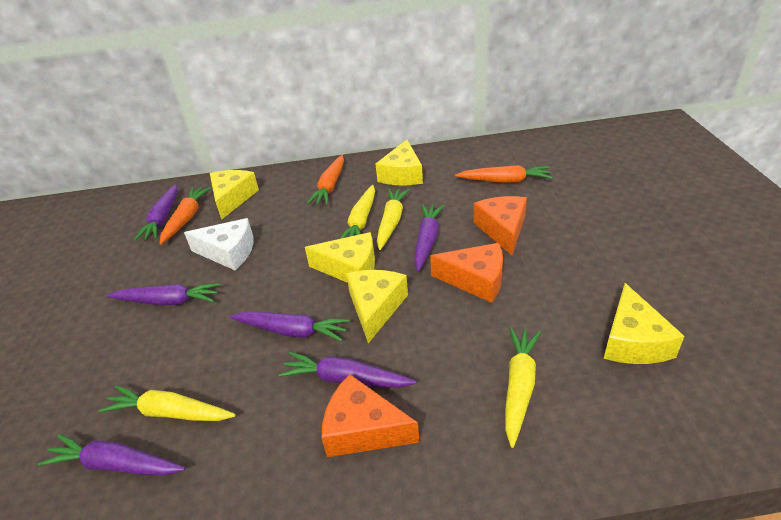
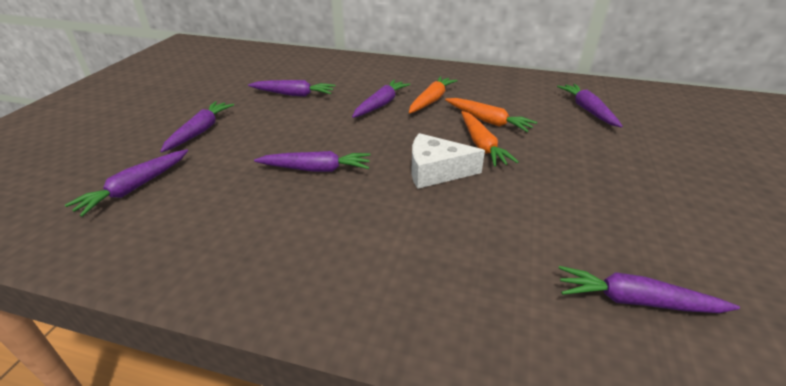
orange cheese: 3 -> 0
purple carrot: 6 -> 7
yellow carrot: 4 -> 0
yellow cheese: 5 -> 0

